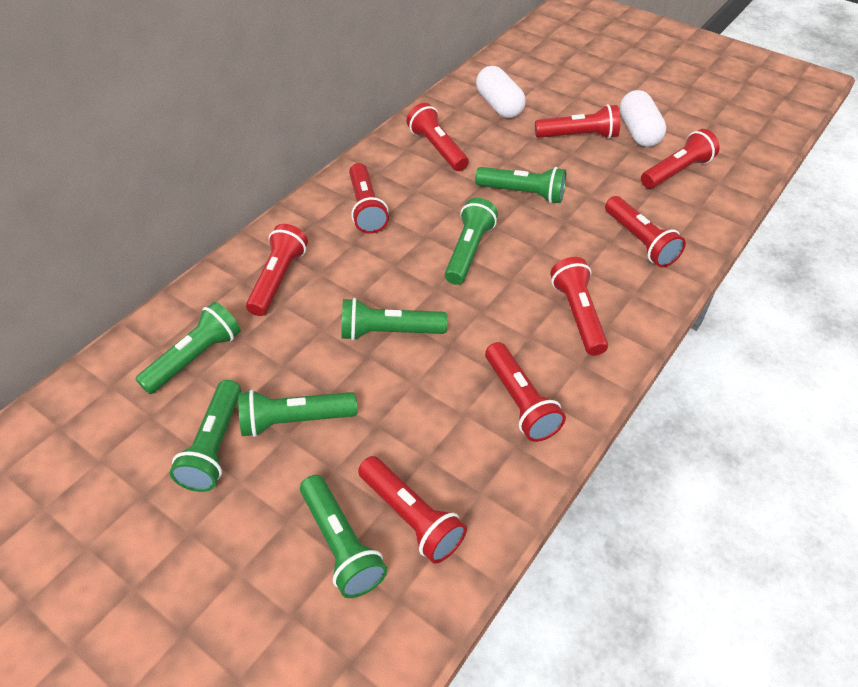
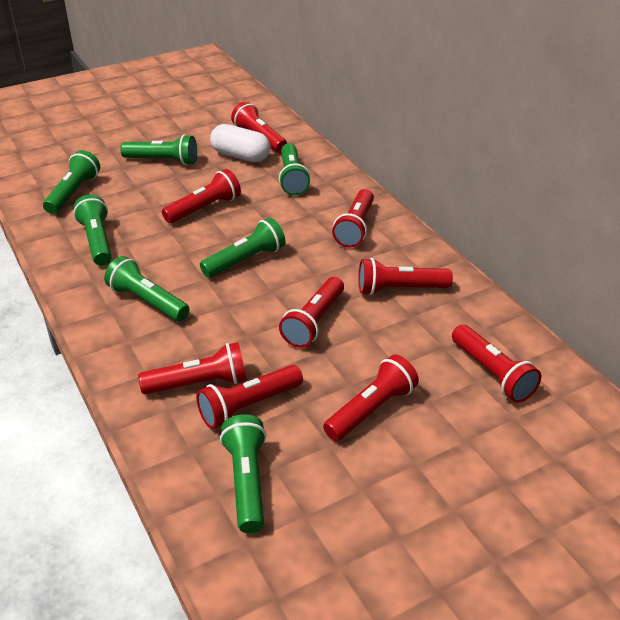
white capsule: 2 -> 1

